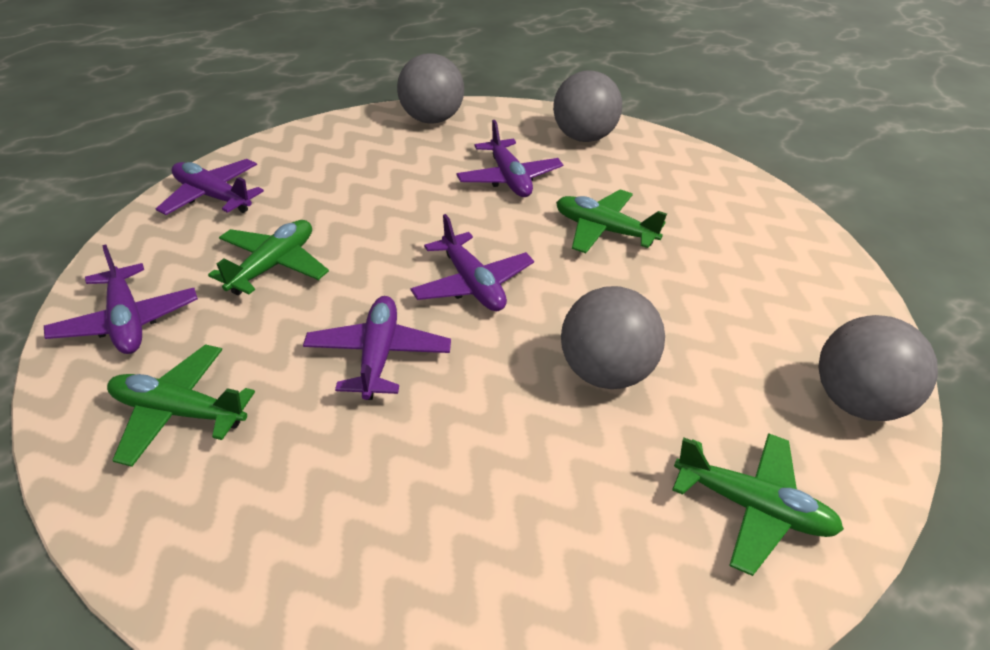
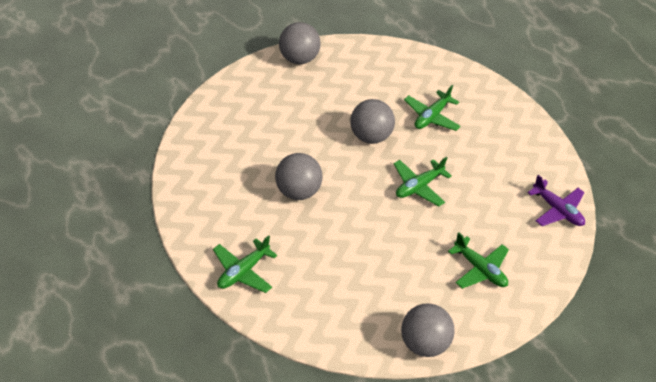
purple plane: 5 -> 1

